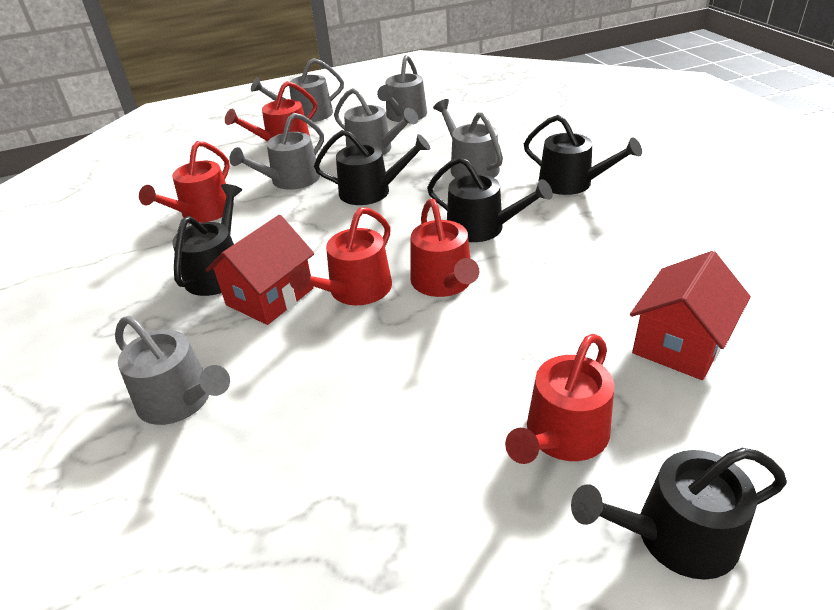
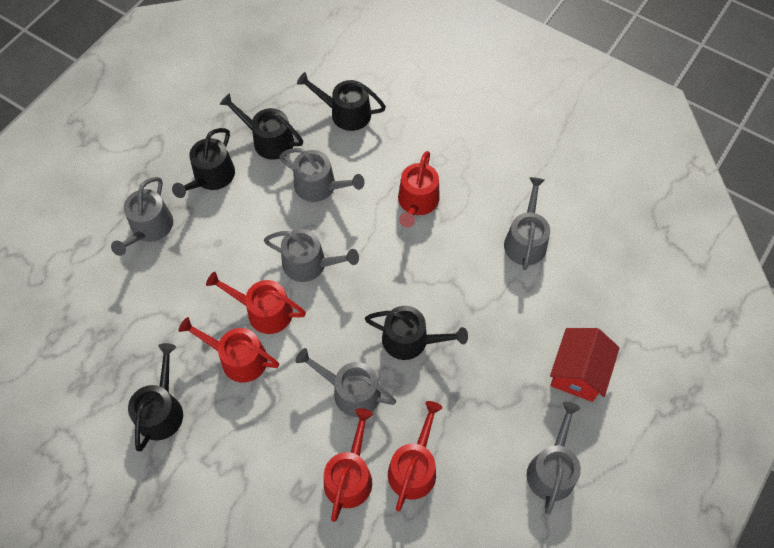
red house: 2 -> 1

